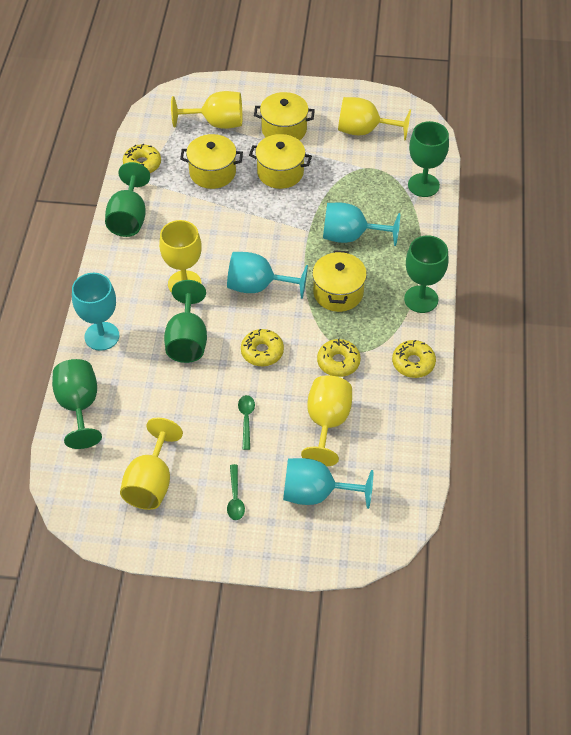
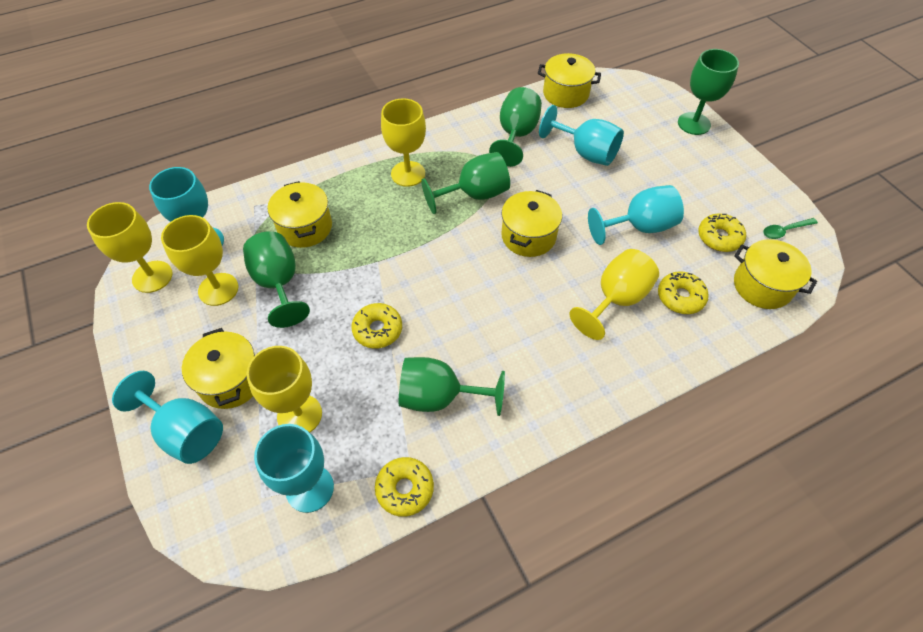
green spoon: 2 -> 1
turquoise goblet: 4 -> 5
yellow pot: 4 -> 5

